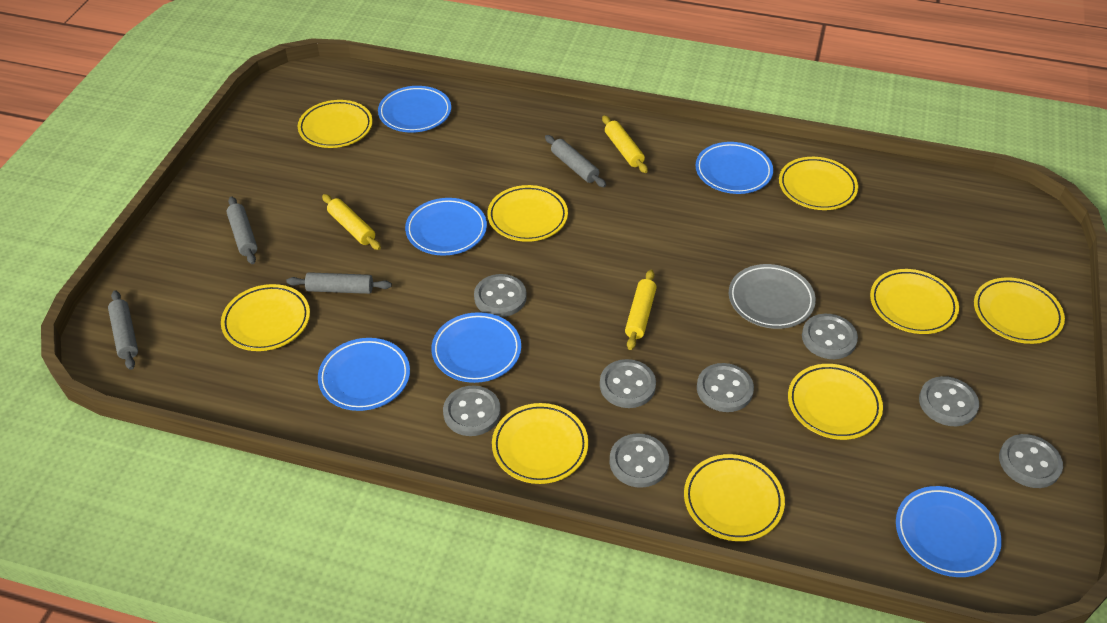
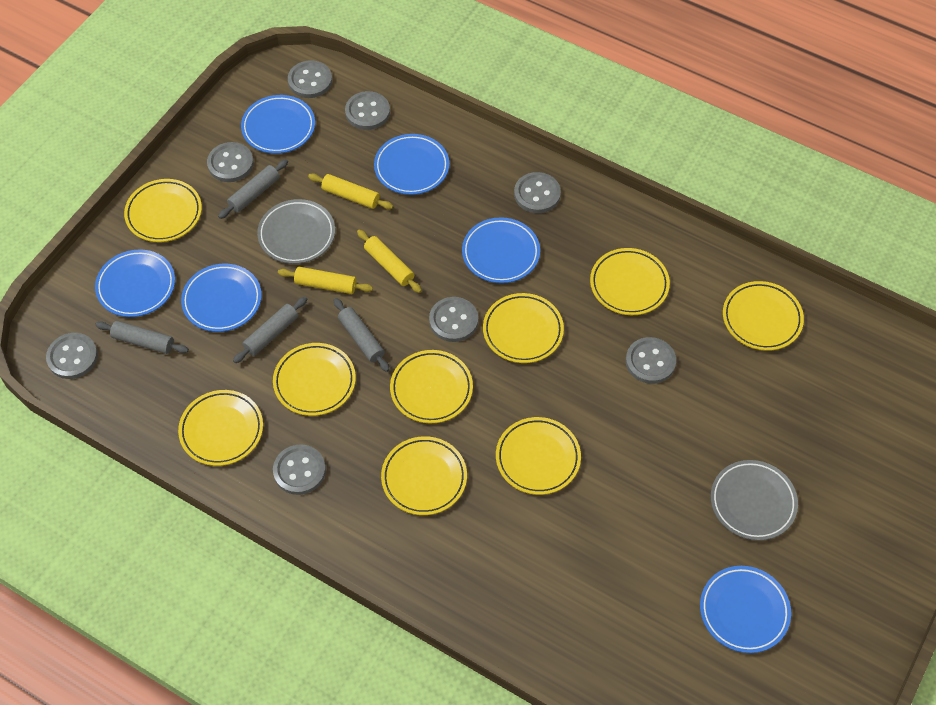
grey plate: 1 -> 2

